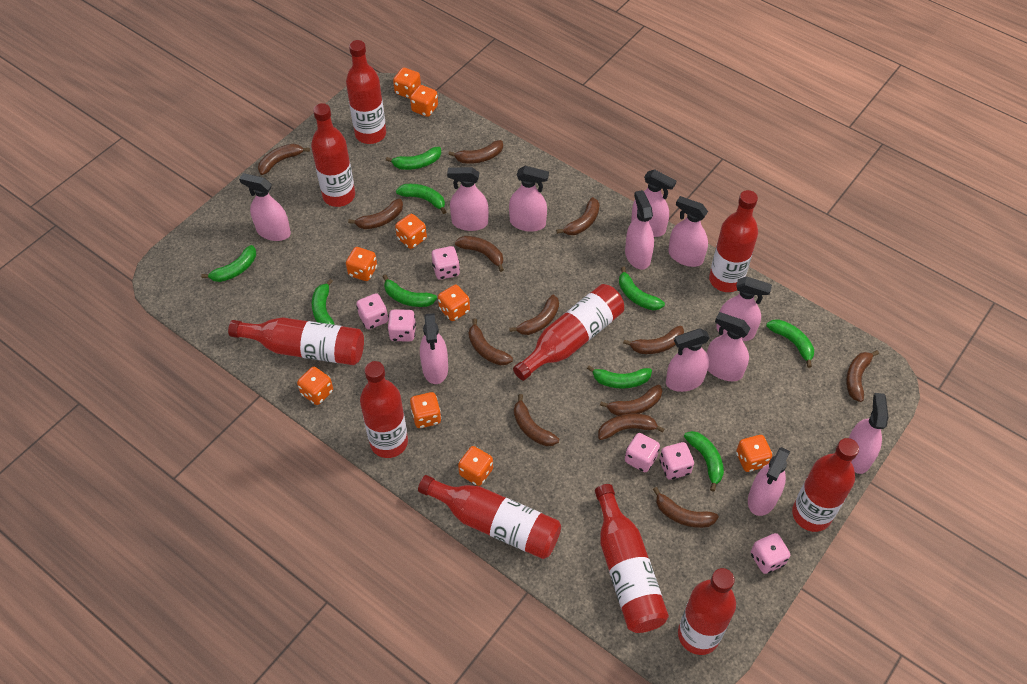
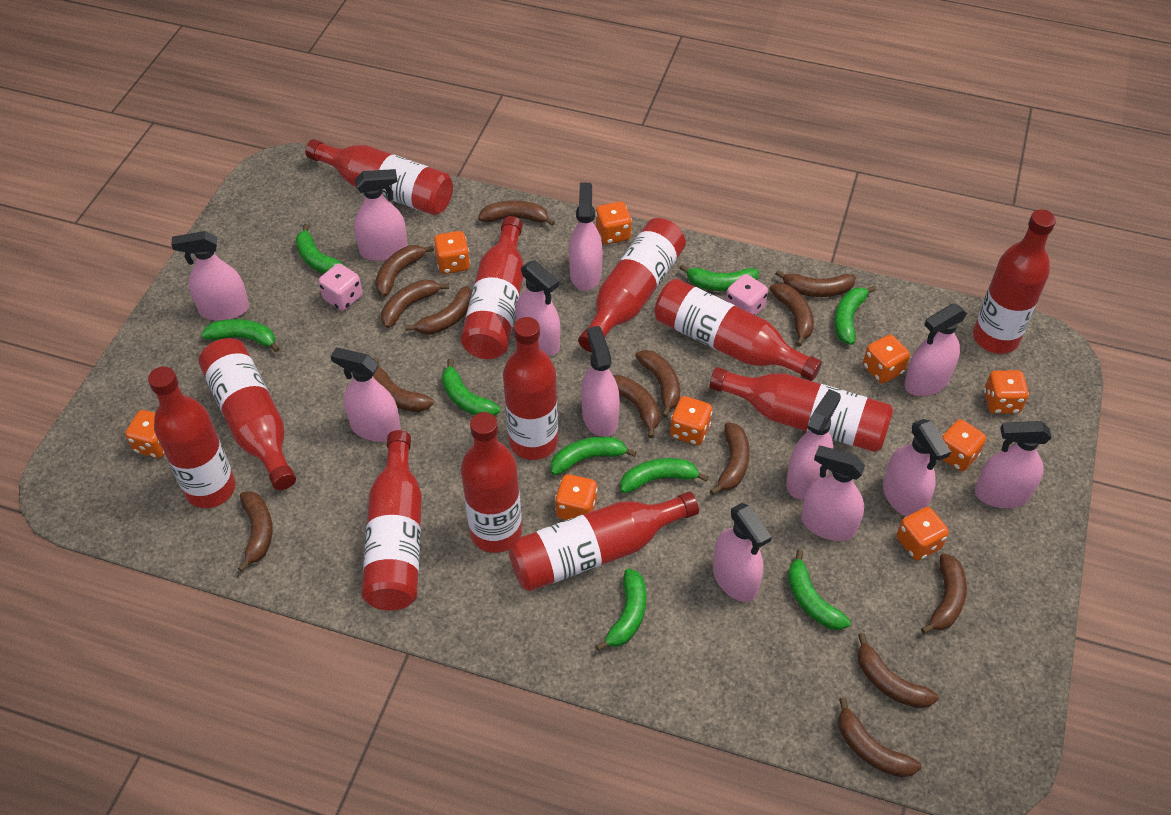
brown banana: 13 -> 14
pink dice: 6 -> 2
red bottle: 10 -> 12

